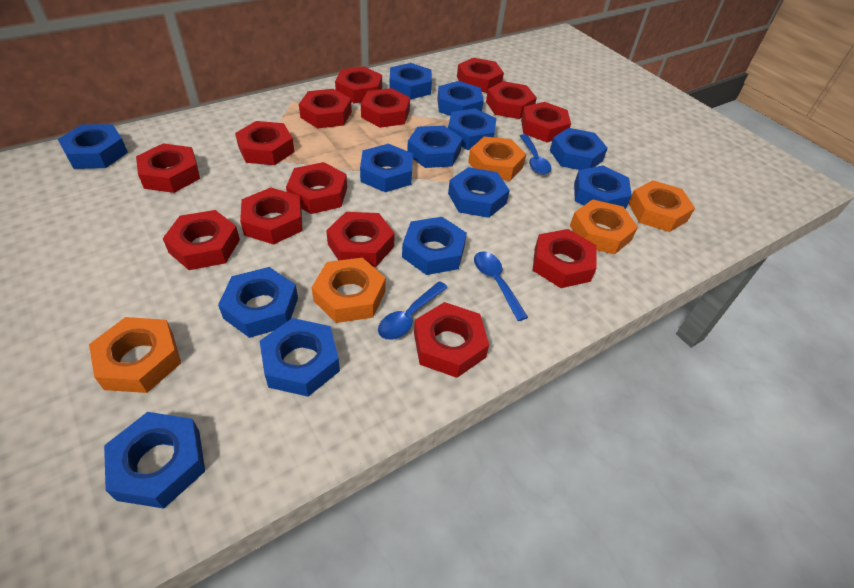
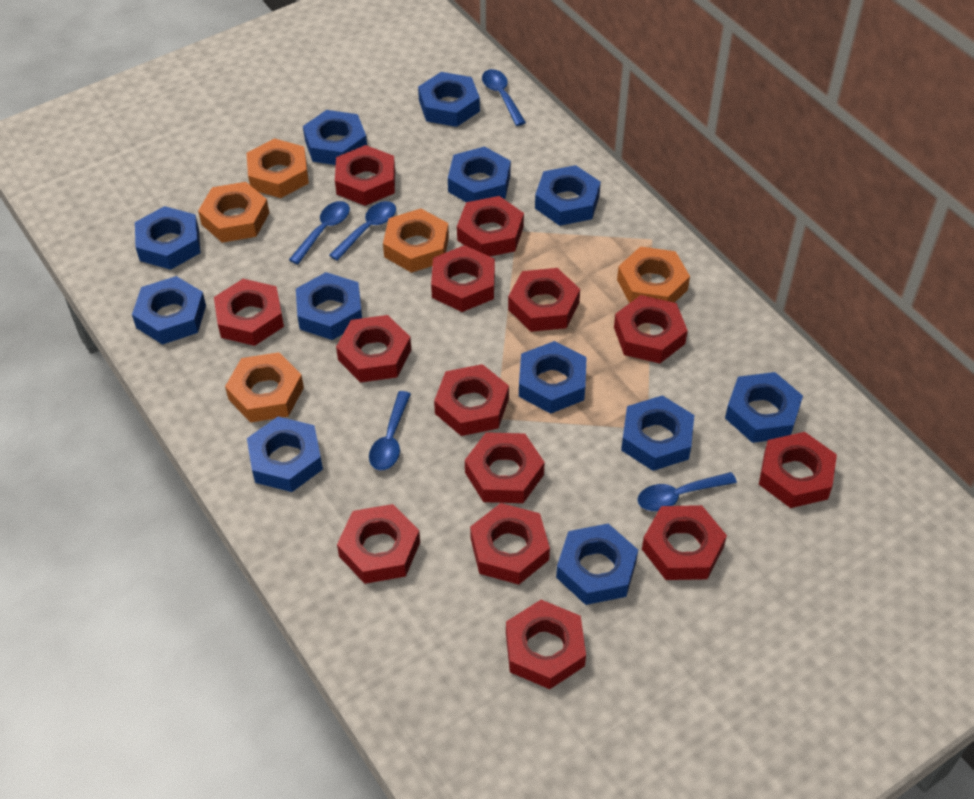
blue nut: 13 -> 12
blue spoon: 3 -> 5

